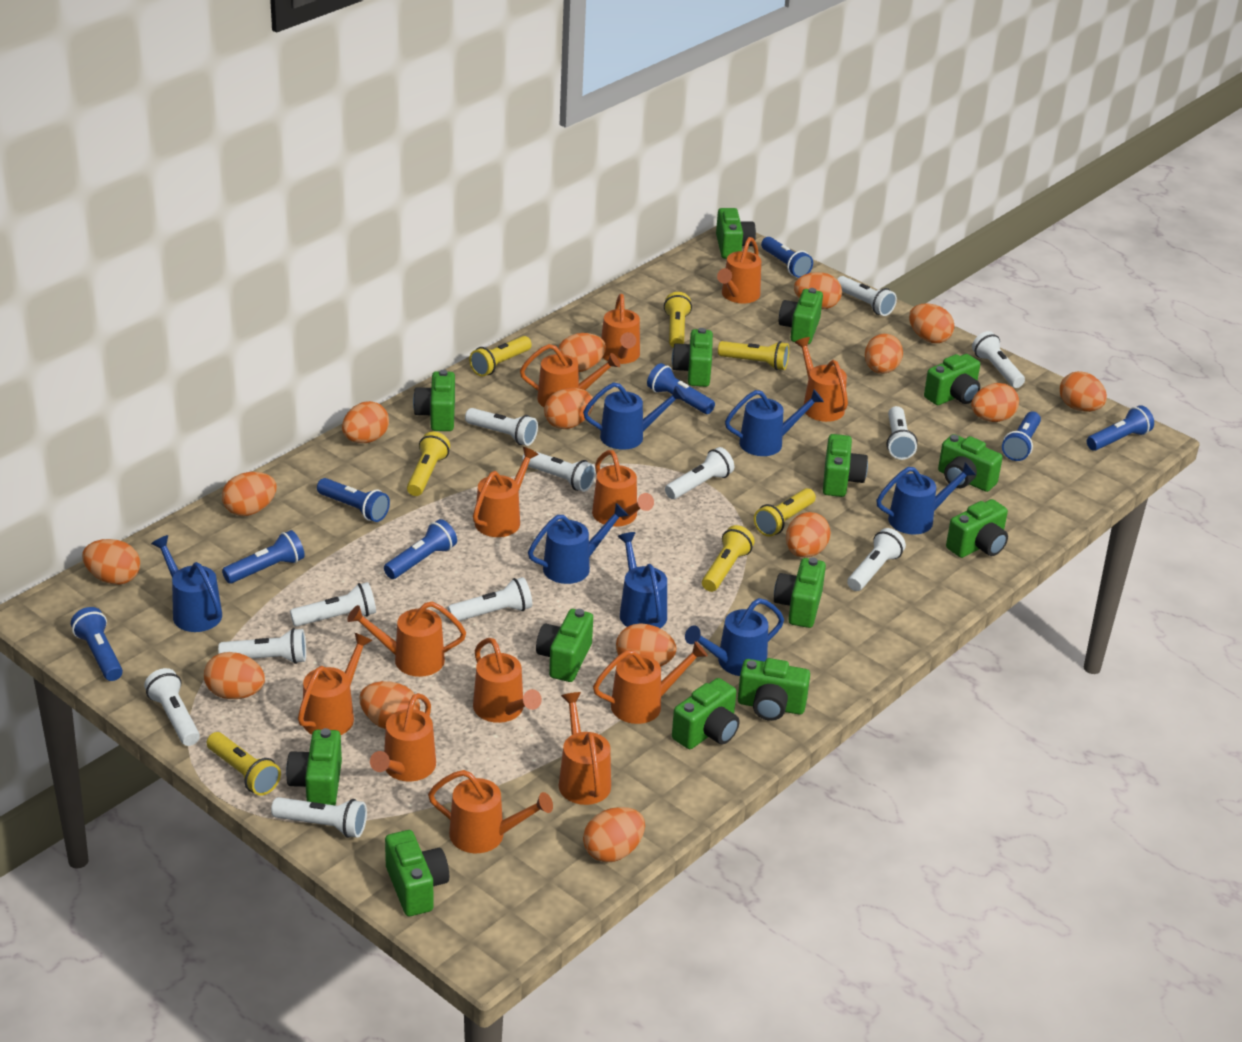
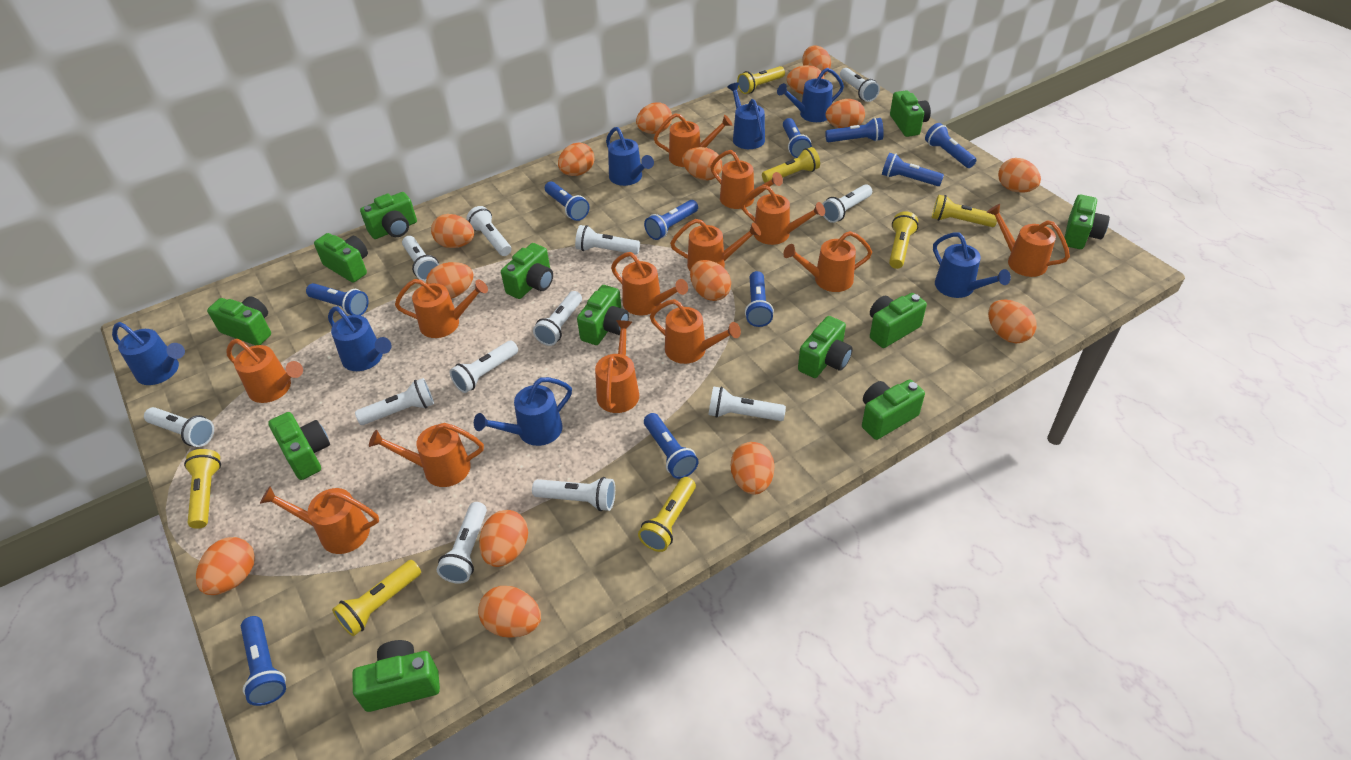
blue flashlight: 8 -> 10
green camera: 14 -> 12

